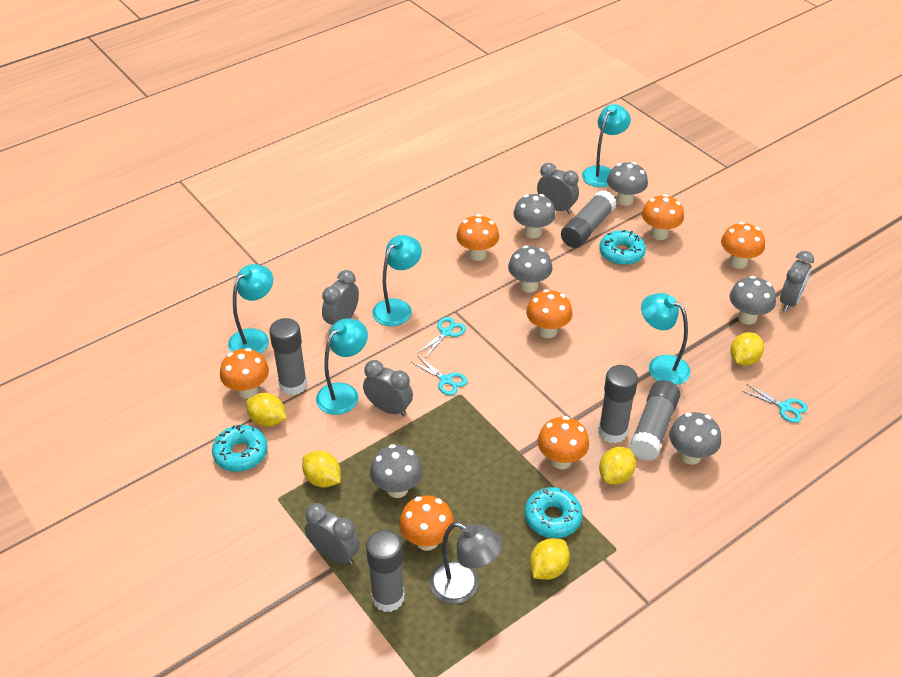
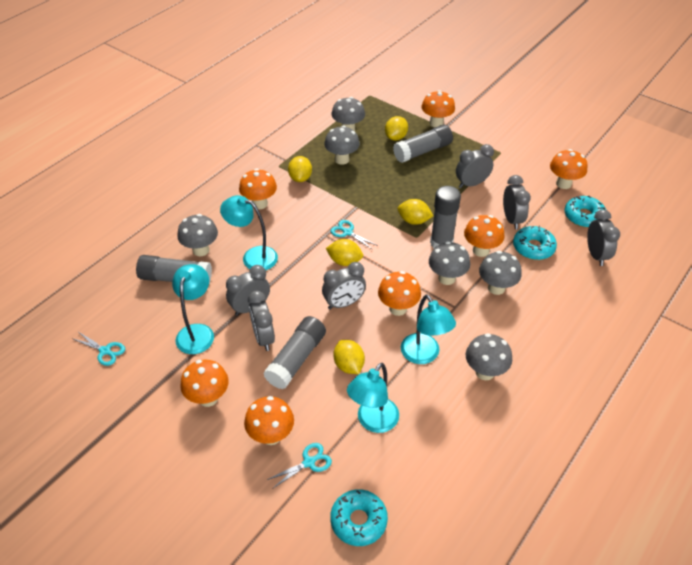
grey clock: 5 -> 6
grey glue stick: 5 -> 4
grey lamp: 1 -> 0
turquoise lamp: 5 -> 4

